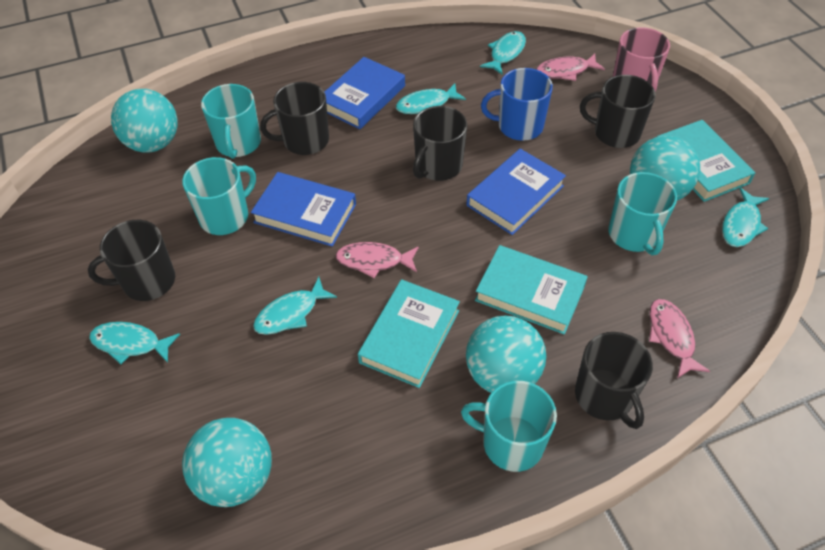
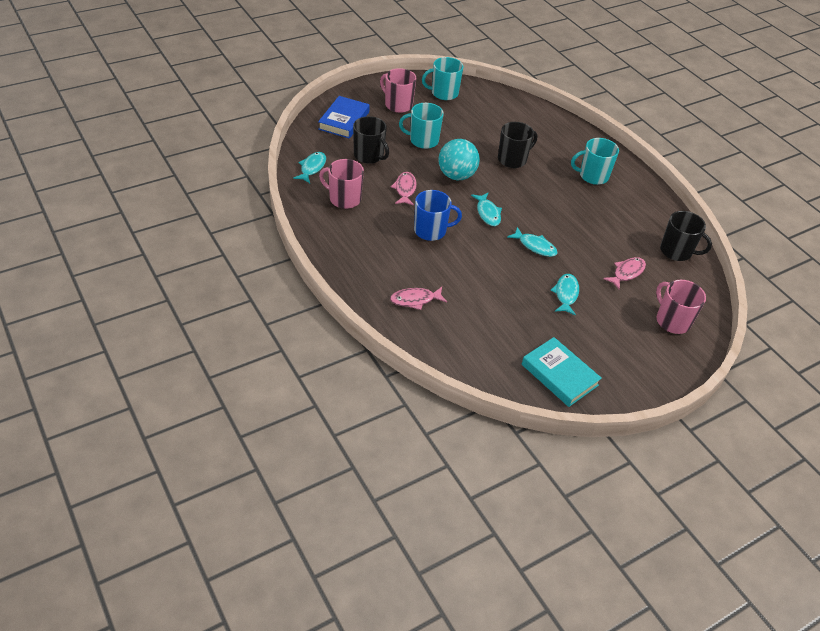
black mug: 5 -> 3
blue book: 3 -> 1
pink mug: 1 -> 3
turquoise ball: 4 -> 1
turquoise book: 3 -> 1
turquoise fish: 5 -> 4
turquoise mug: 4 -> 3

